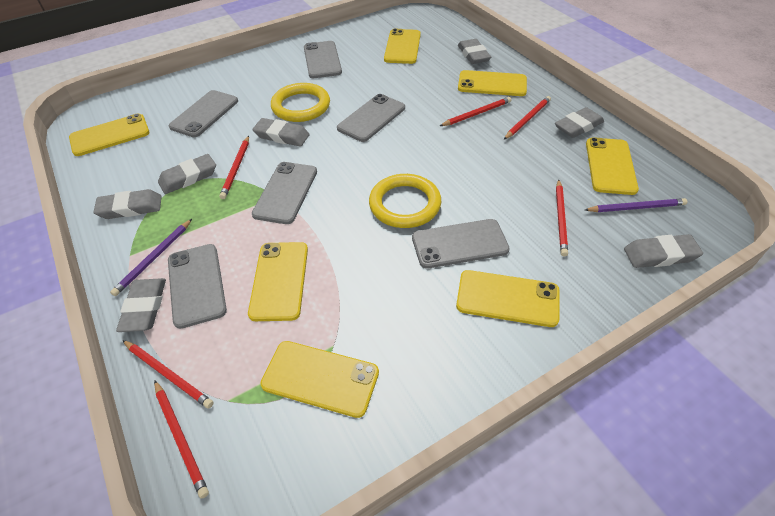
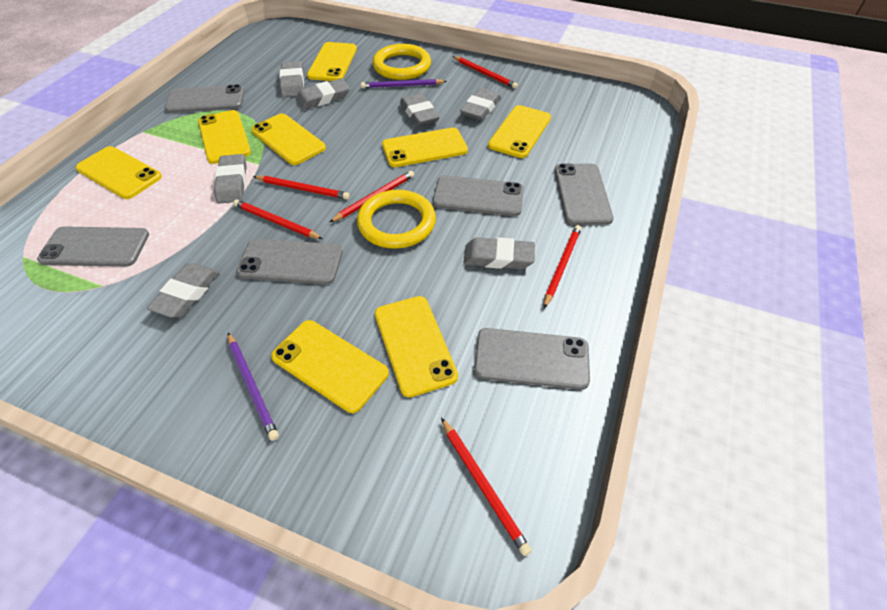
yellow phone: 7 -> 8

